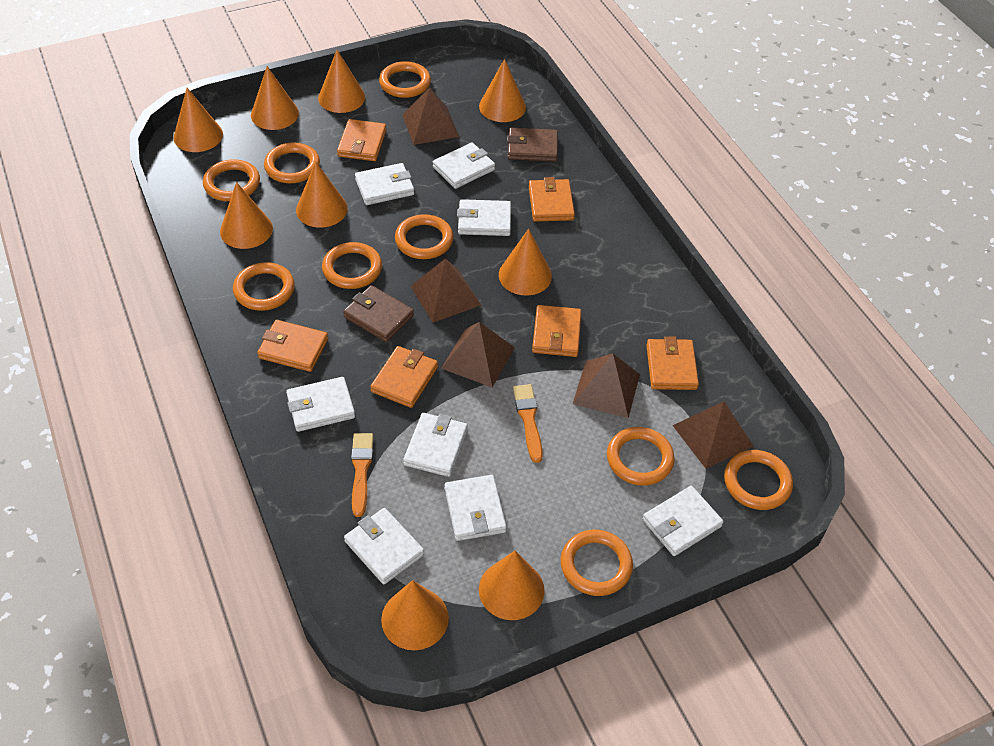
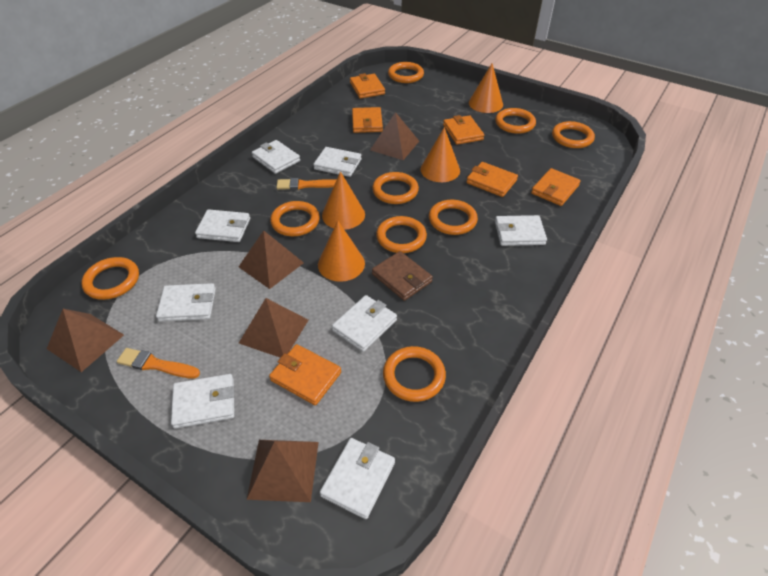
brown wallet: 2 -> 1
orange cone: 9 -> 4

